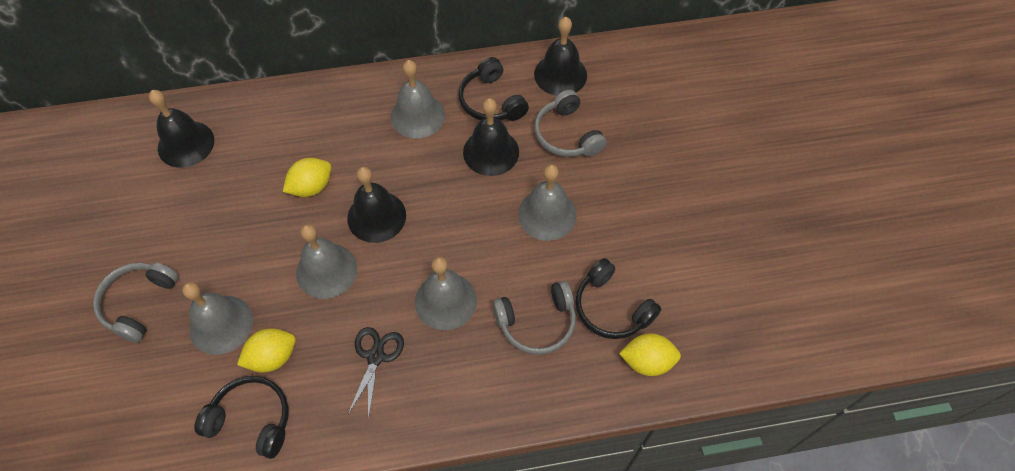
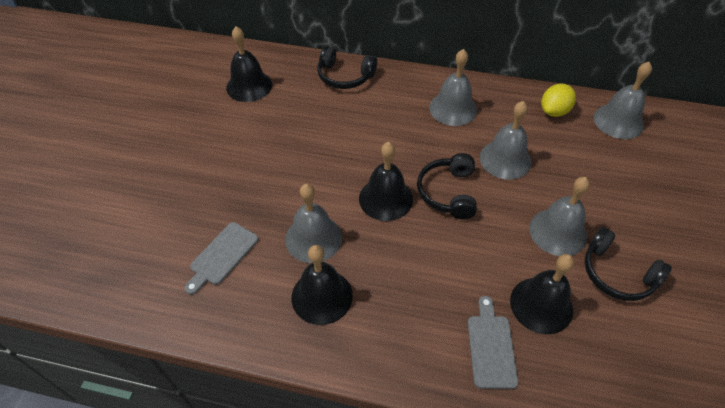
black scissors: 1 -> 0
grey cutting board: 0 -> 2
grey headphones: 3 -> 0
yellow lemon: 3 -> 1

